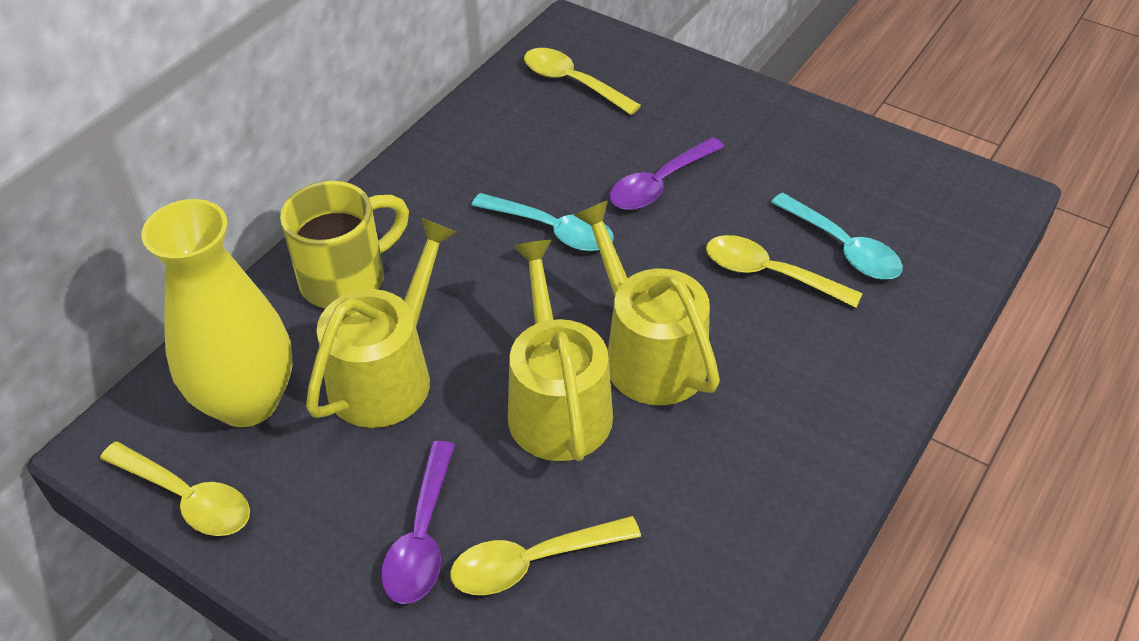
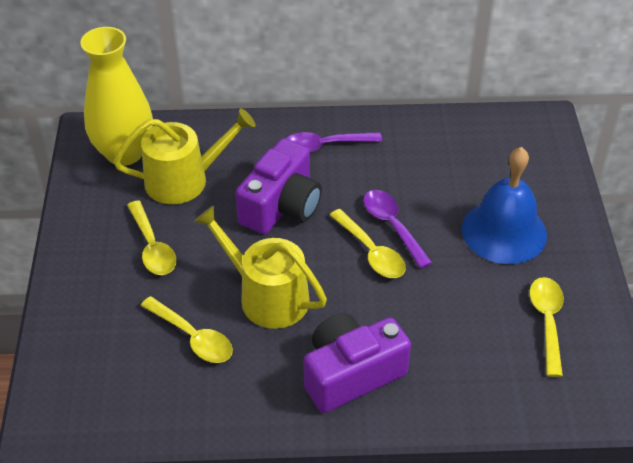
blue bell: 0 -> 1
purple camera: 0 -> 2
turquoise spoon: 2 -> 0
yellow mug: 1 -> 0
yellow watering can: 3 -> 2

